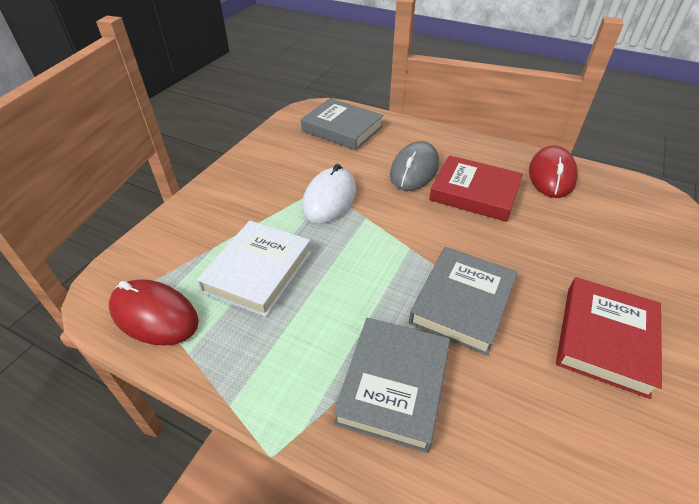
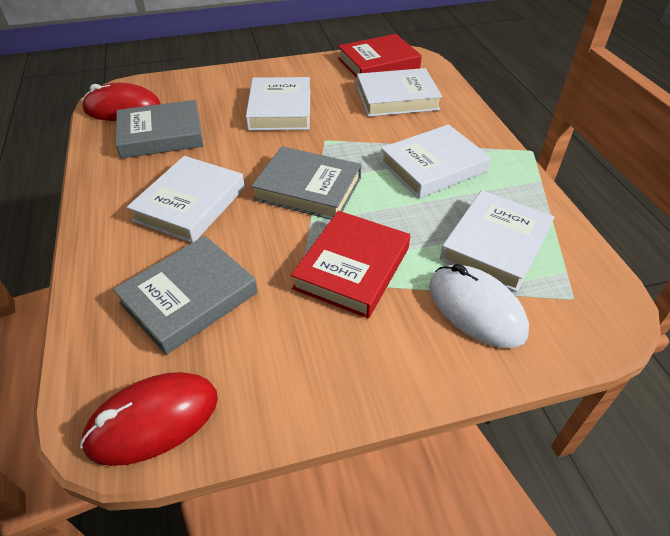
grey mouse: 1 -> 0
white book: 1 -> 5

